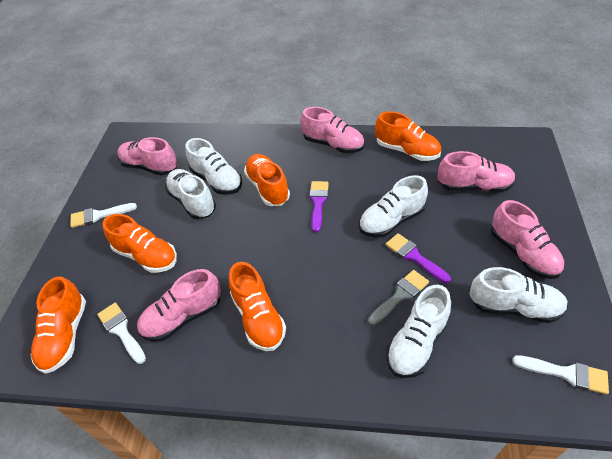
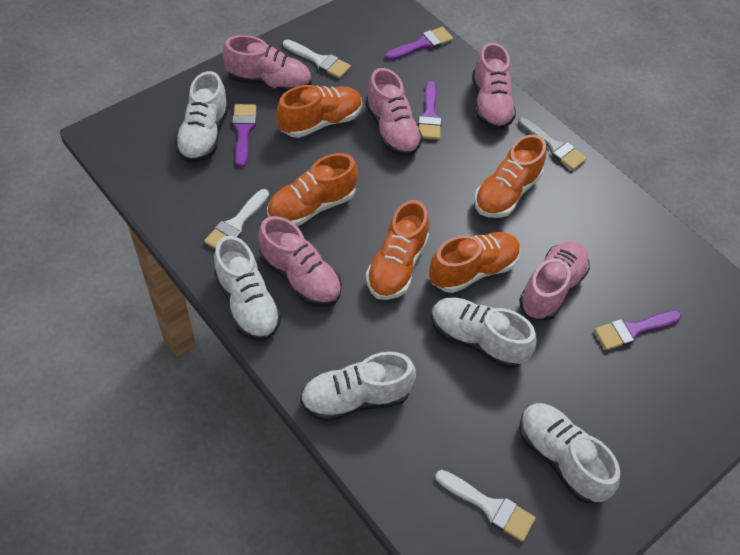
purple brush: 2 -> 4

